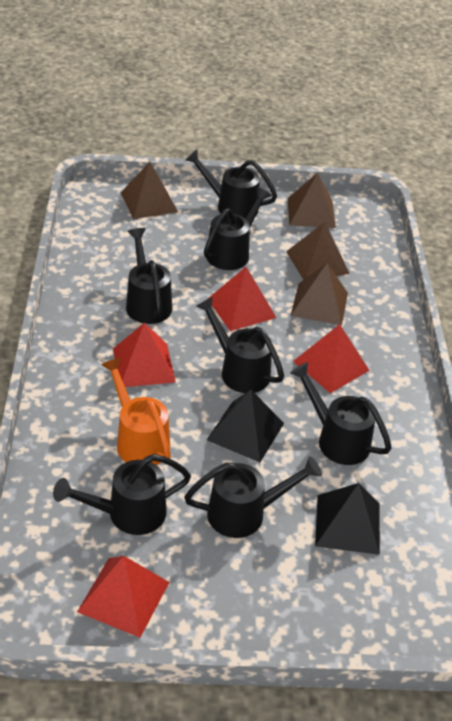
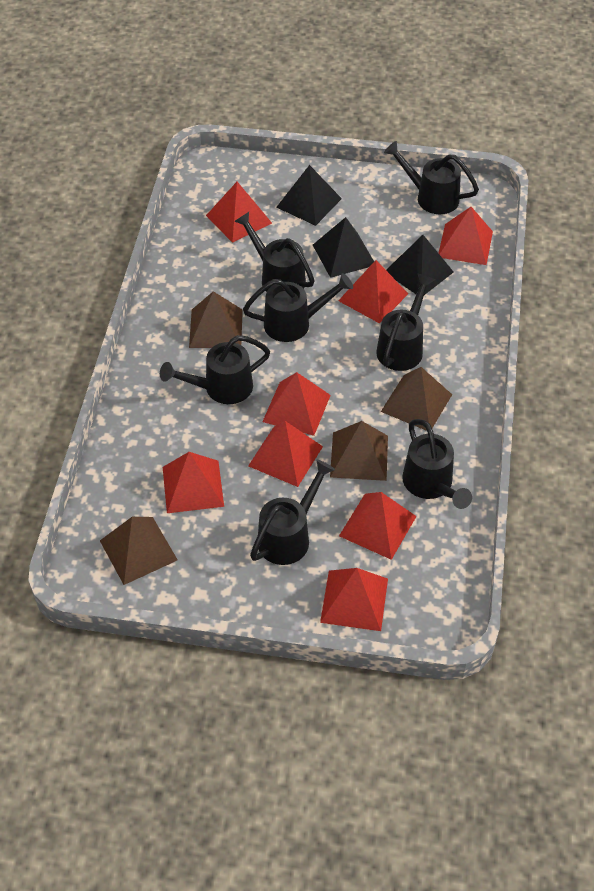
black pyramid: 2 -> 3
orange watering can: 1 -> 0
red pyramid: 4 -> 8

